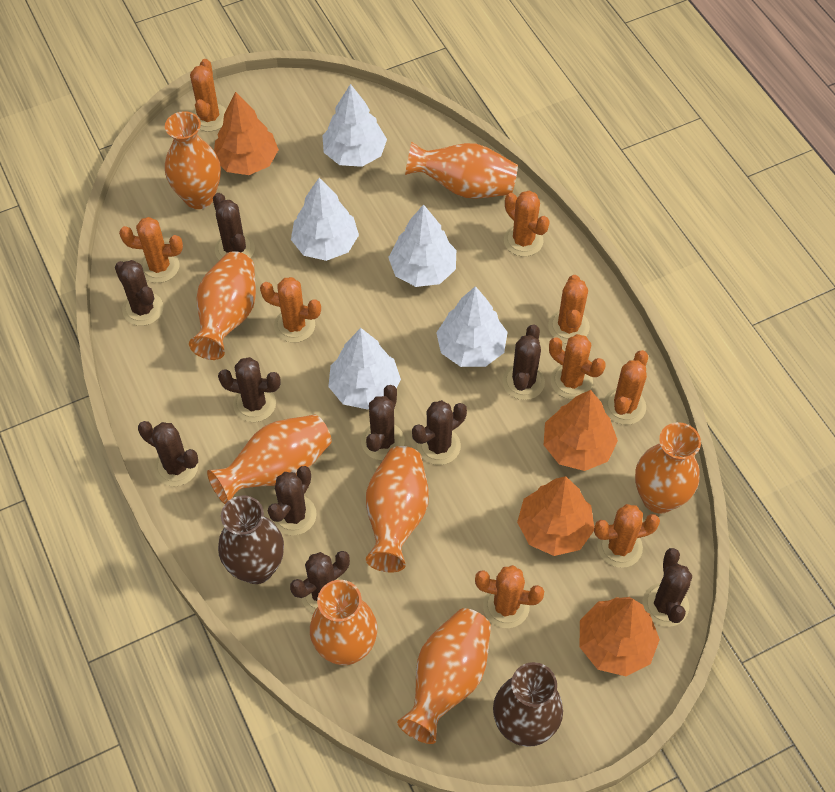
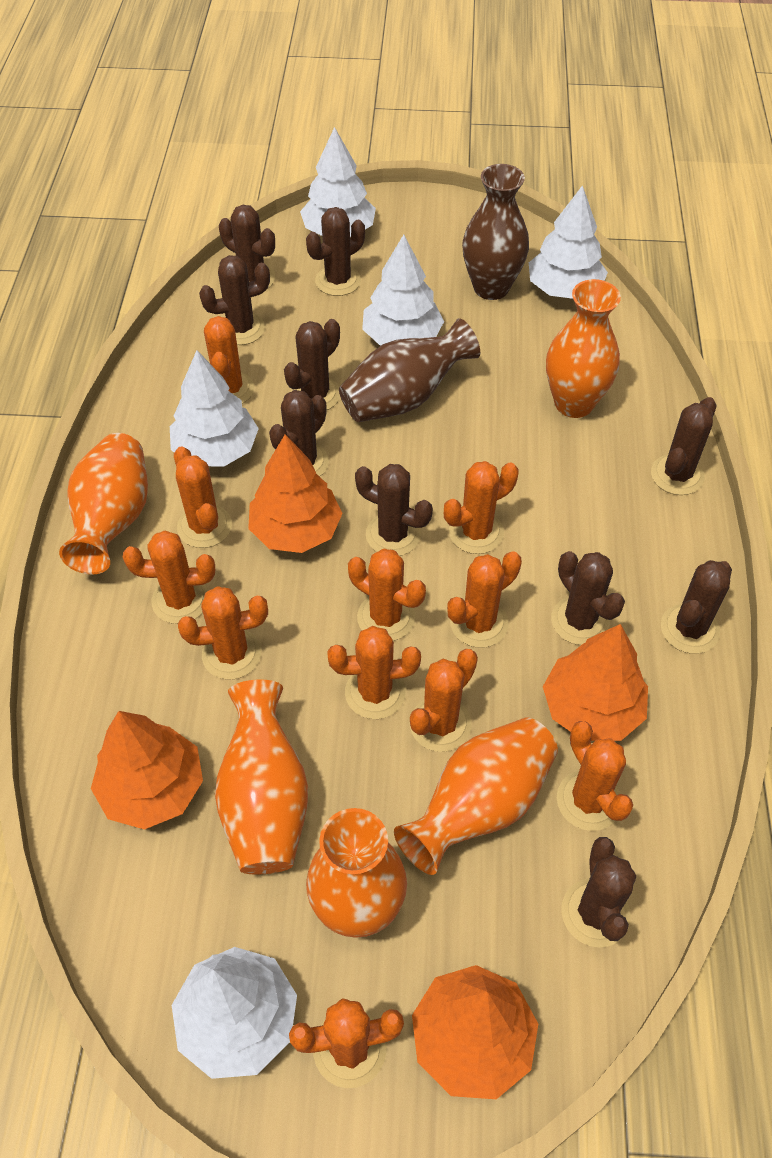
orange cactus: 9 -> 11
orange vase: 8 -> 5

